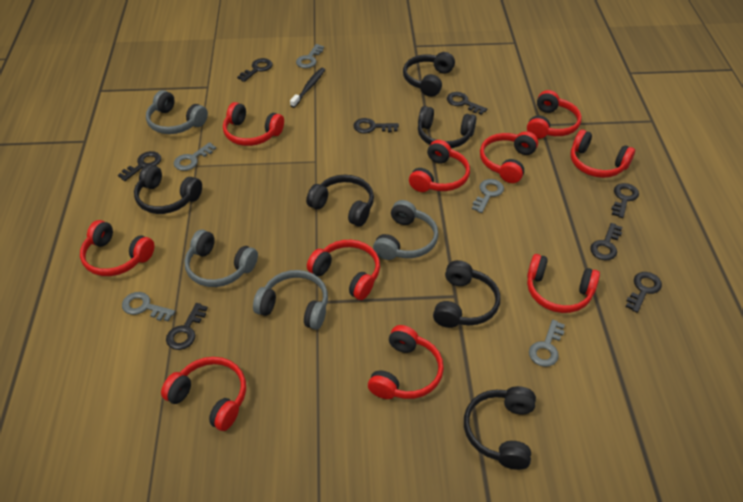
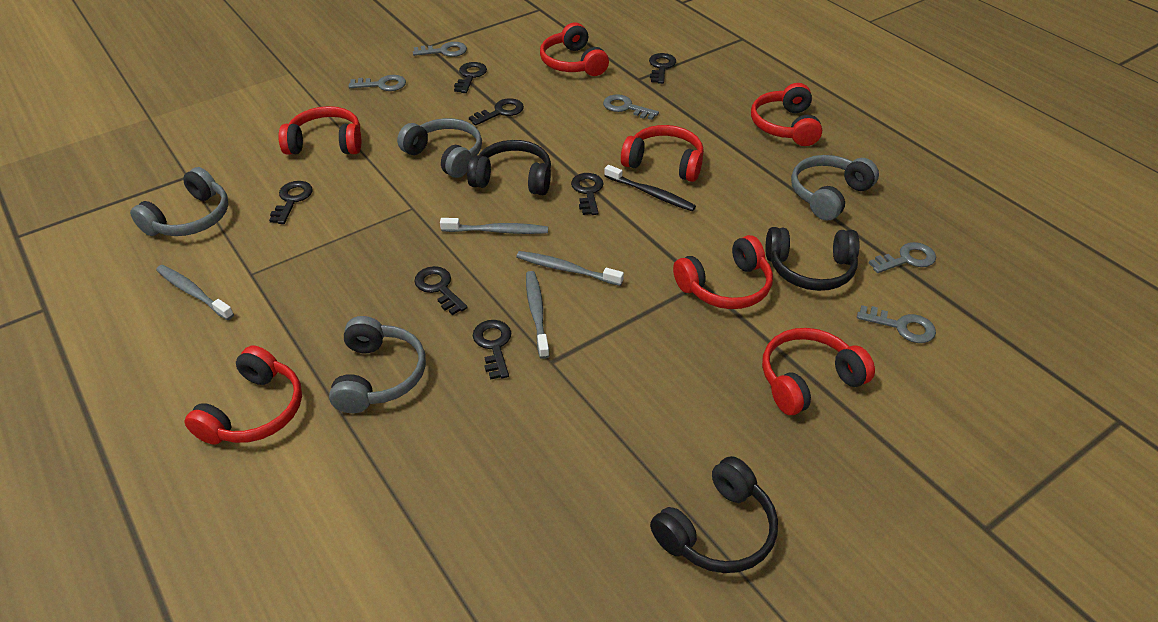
black headphones: 6 -> 3
black key: 8 -> 7
grey toothbrush: 0 -> 4
red headphones: 10 -> 7

